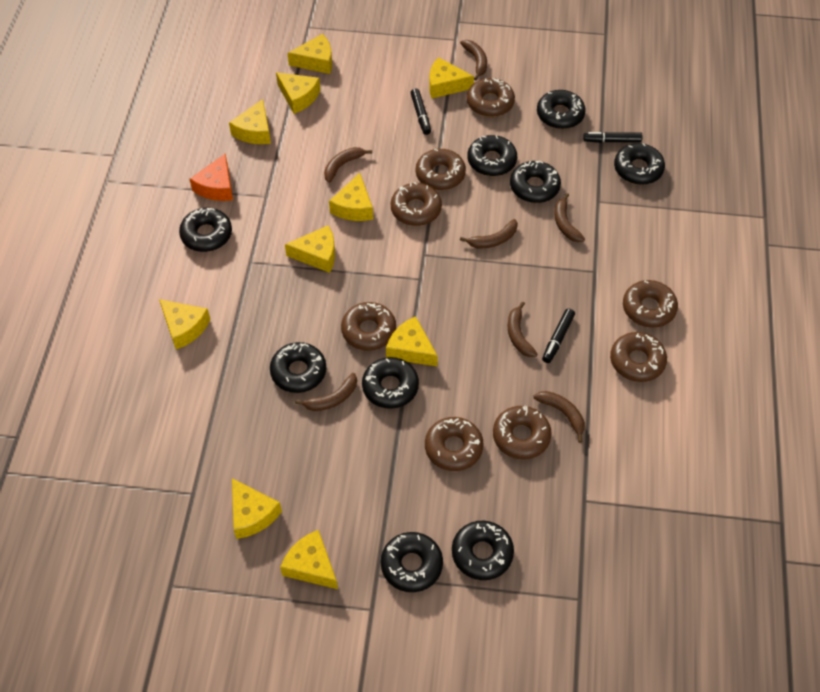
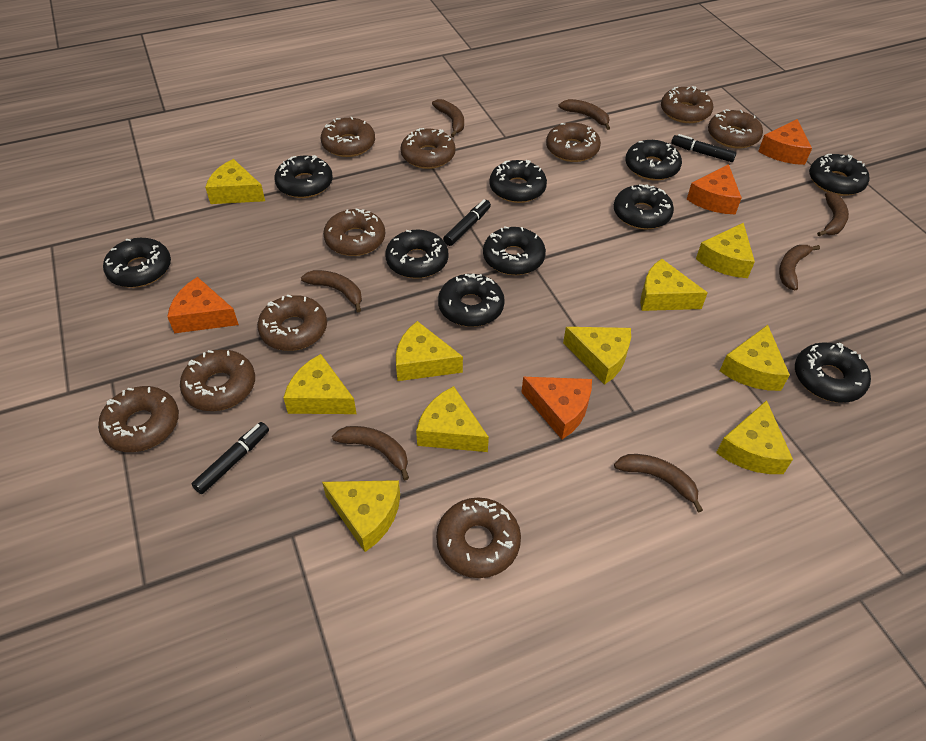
black donut: 9 -> 10
brown donut: 8 -> 10
orange cheese: 1 -> 4

